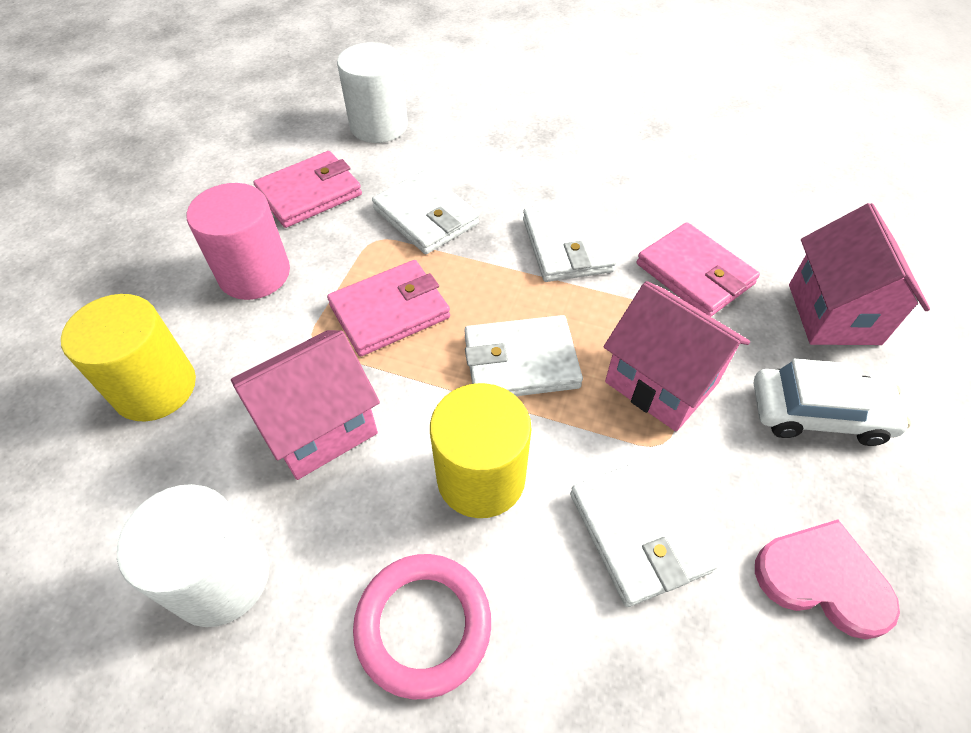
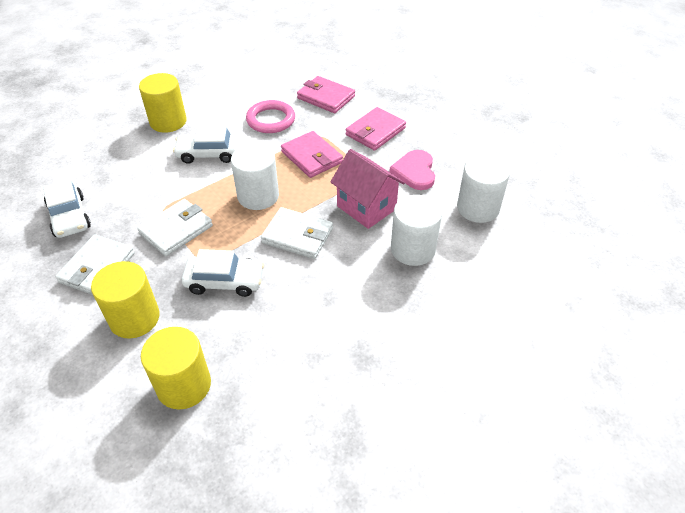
pink cylinder: 1 -> 0
pink house: 3 -> 1
white car: 1 -> 3
white cylinder: 2 -> 3
white wallet: 4 -> 3
yellow cylinder: 2 -> 3

